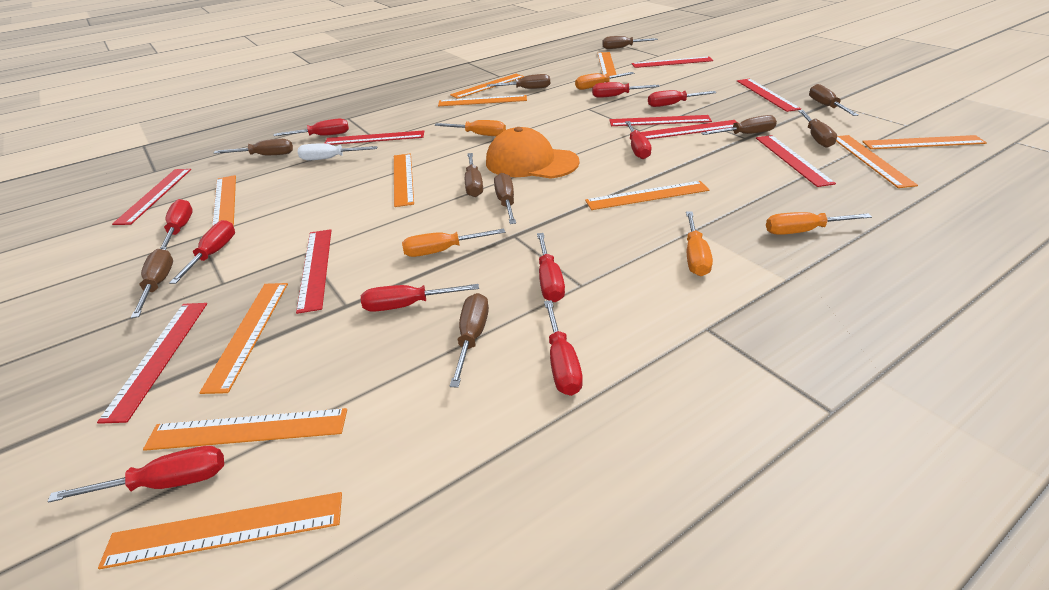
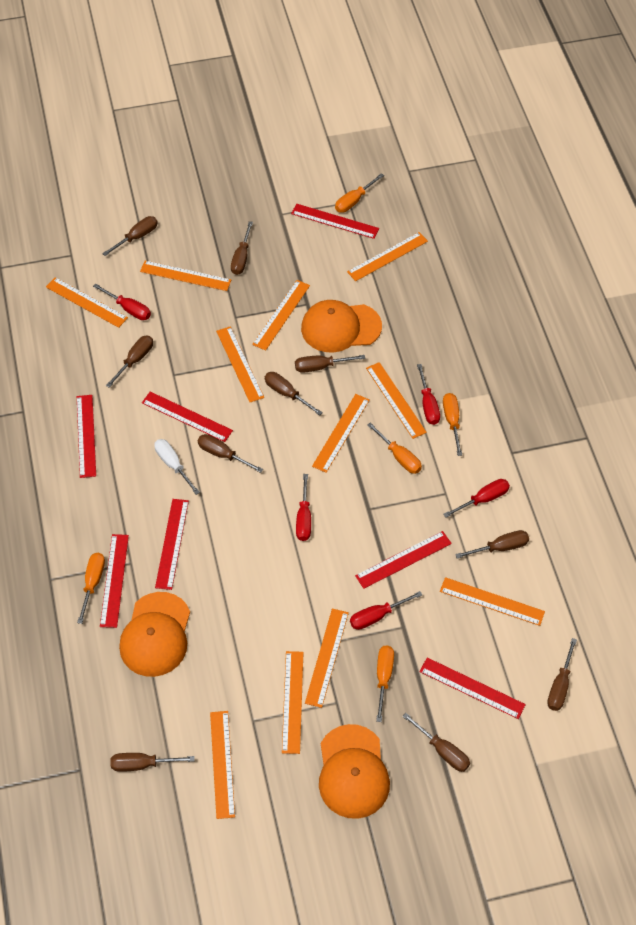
orange cap: 1 -> 3
red ruler: 9 -> 7
red screwdriver: 10 -> 5

